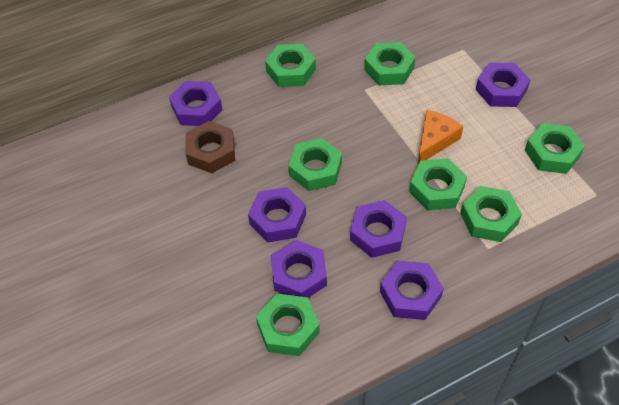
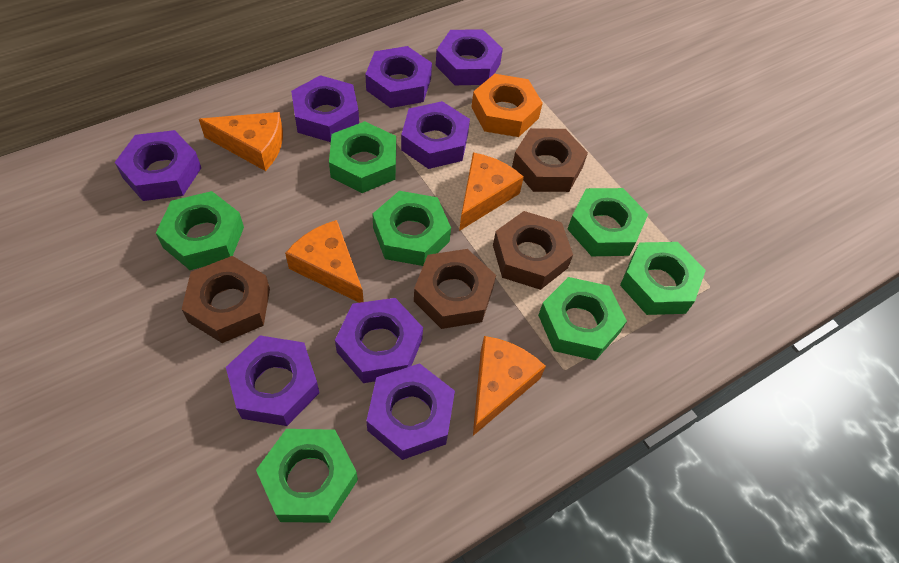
brown nut: 1 -> 4
orange cheese: 1 -> 4
orange nut: 0 -> 1
purple nut: 6 -> 8

